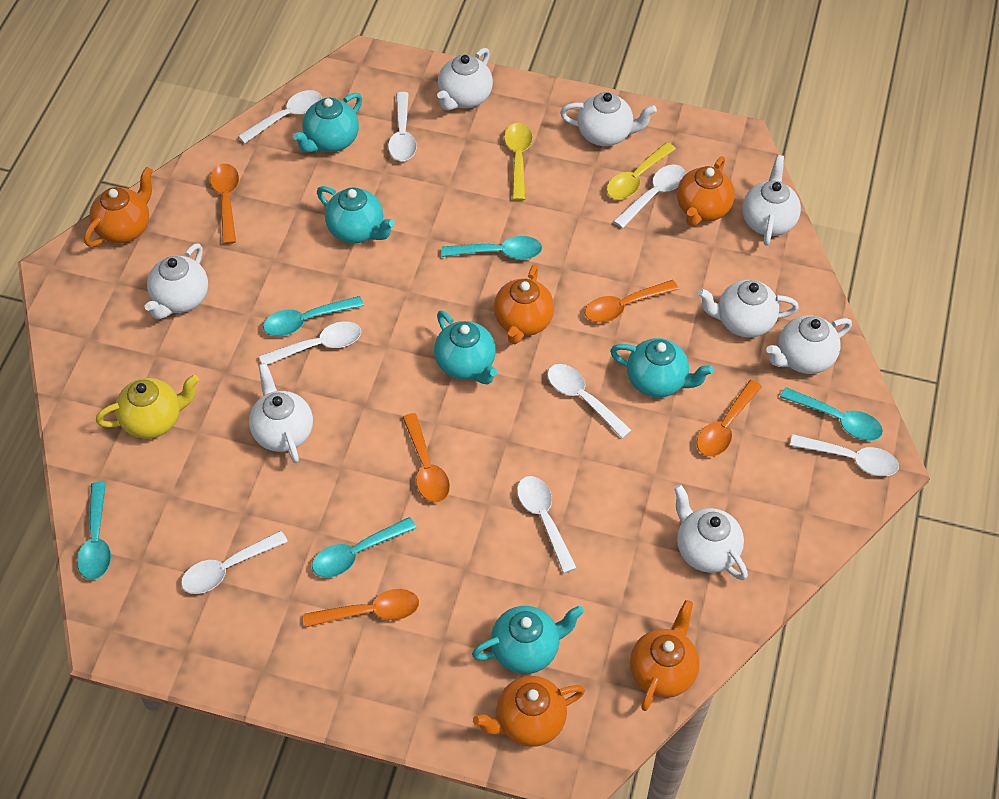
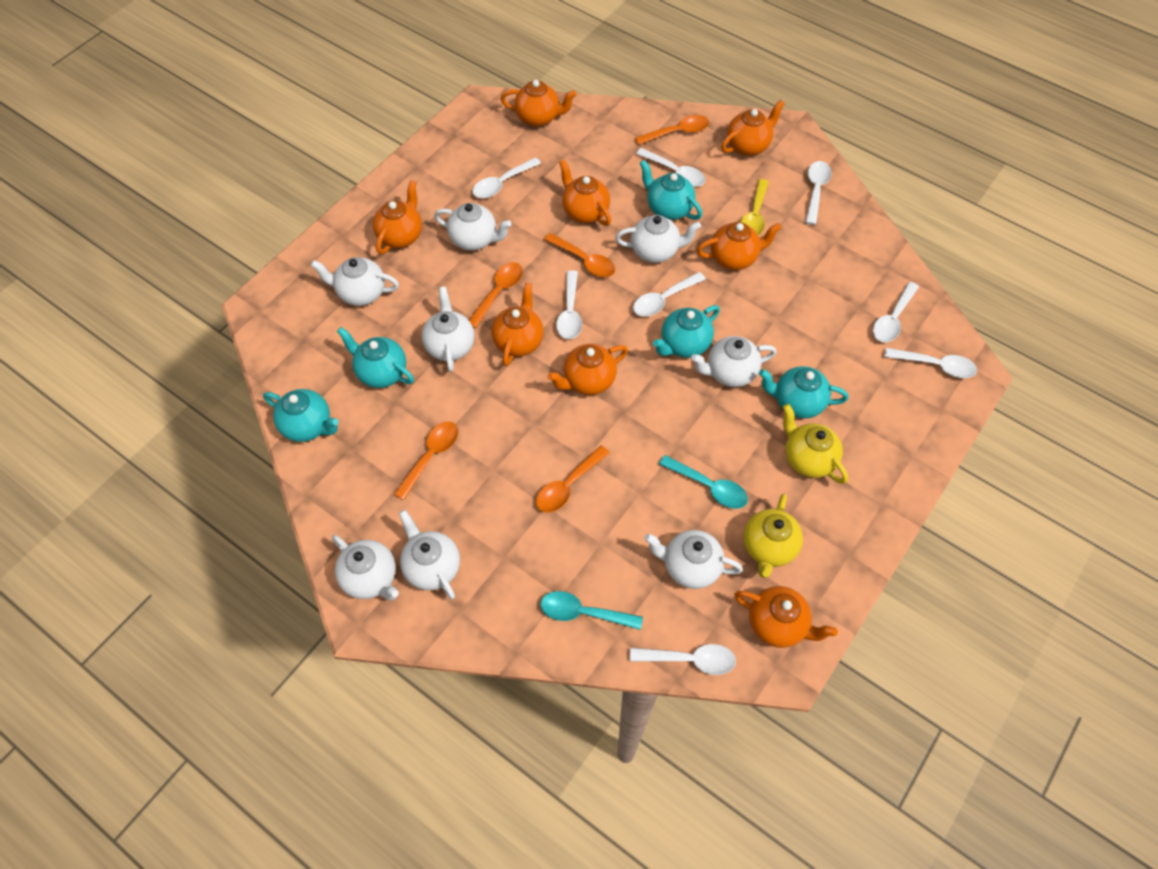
orange teapot: 5 -> 8
turquoise spoon: 5 -> 2
yellow spoon: 2 -> 1
yellow teapot: 1 -> 2

